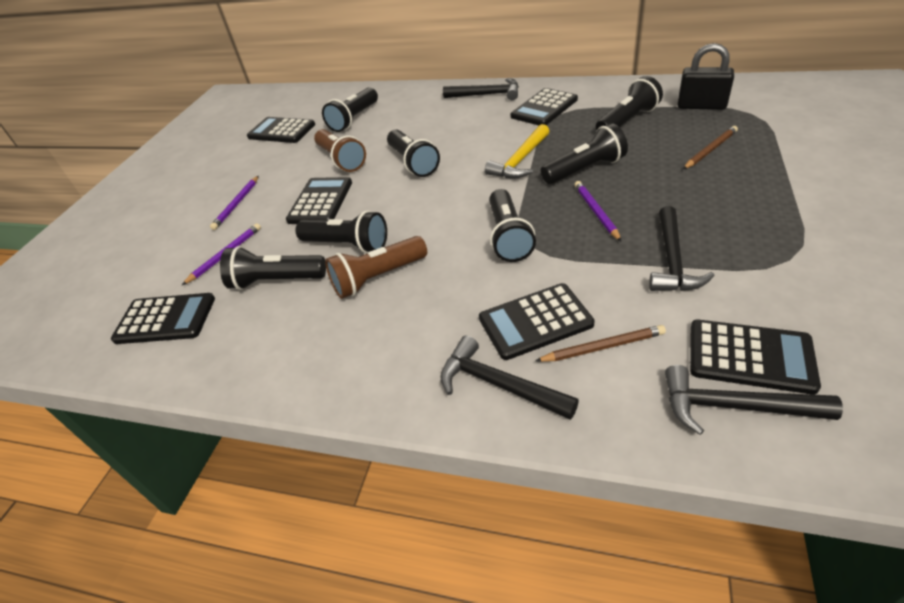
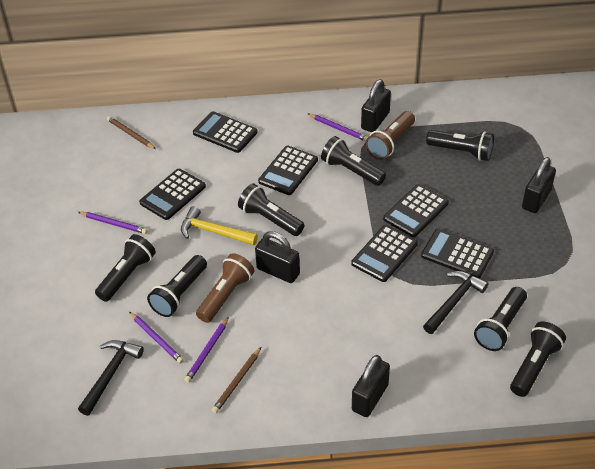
black hammer: 4 -> 2
black padlock: 1 -> 4
purple pencil: 3 -> 4

